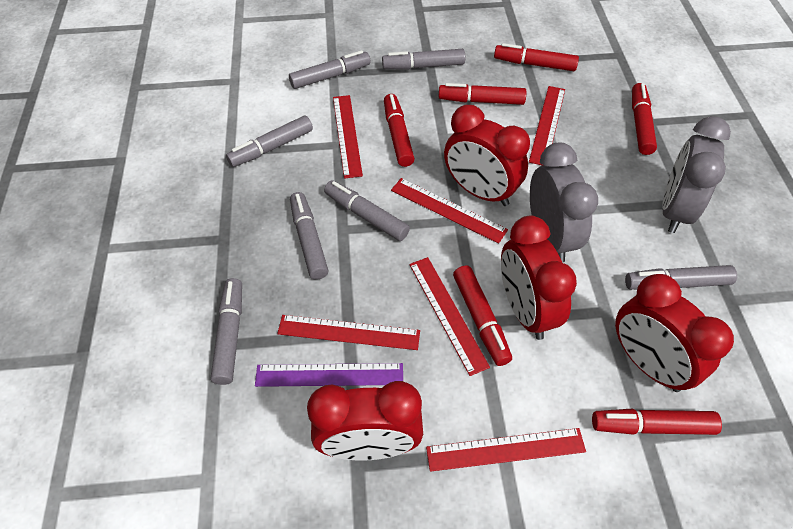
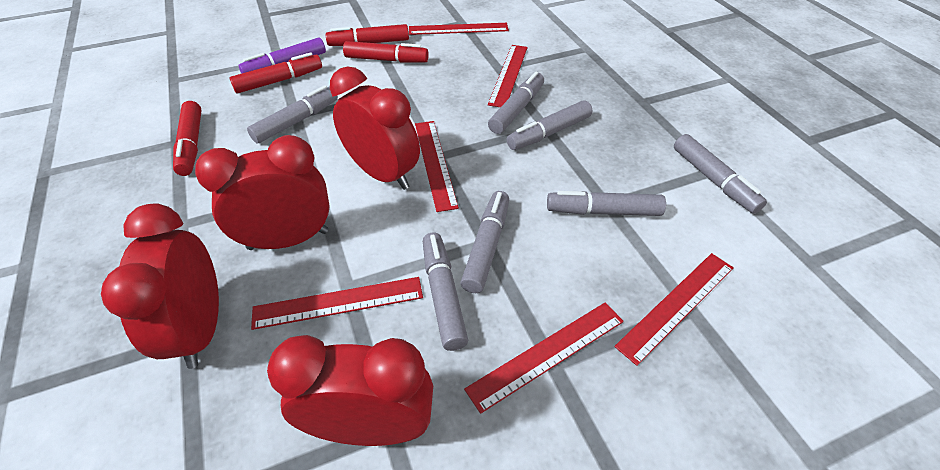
grey clock: 2 -> 0
purple marker: 0 -> 1
purple ruler: 1 -> 0
red marker: 6 -> 4

